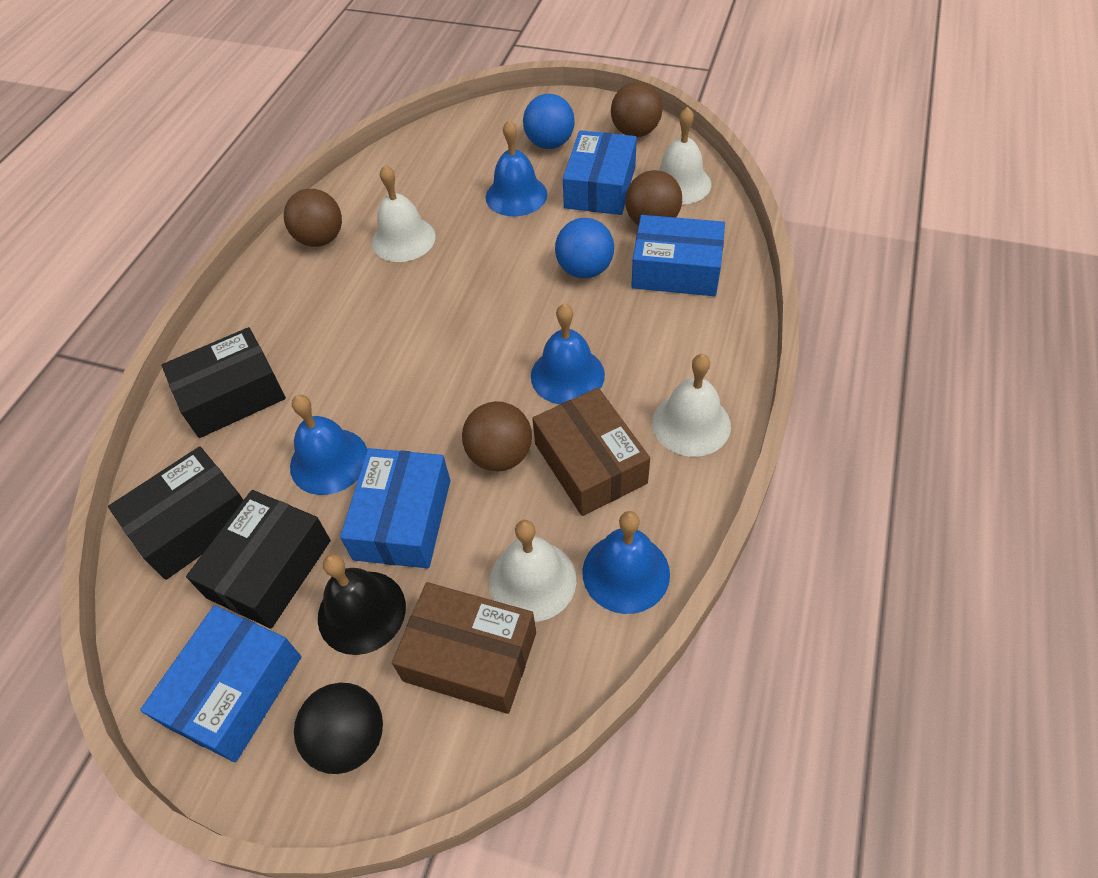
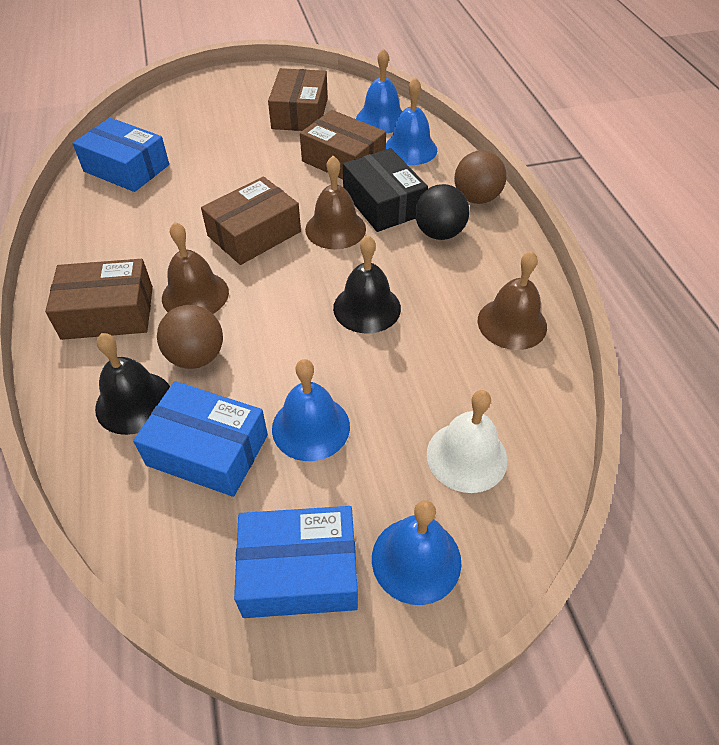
black bell: 1 -> 2
black box: 3 -> 1
blue ball: 2 -> 0
blue box: 4 -> 3
brown ball: 4 -> 2
brown bell: 0 -> 3
brown box: 2 -> 4
white bell: 4 -> 1

